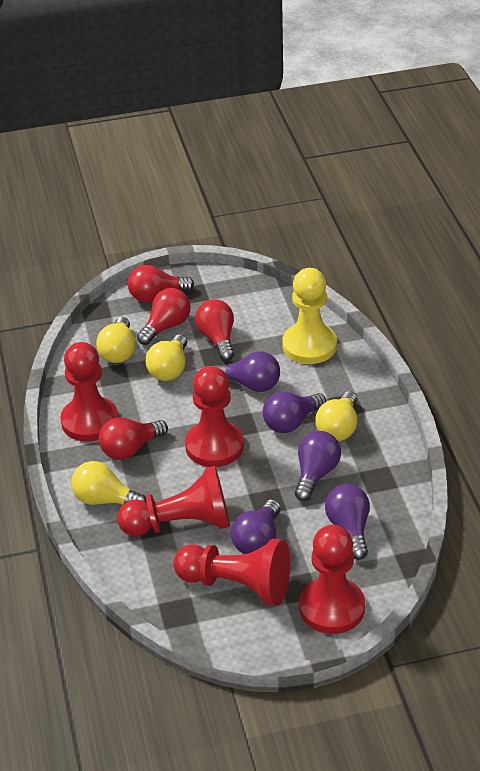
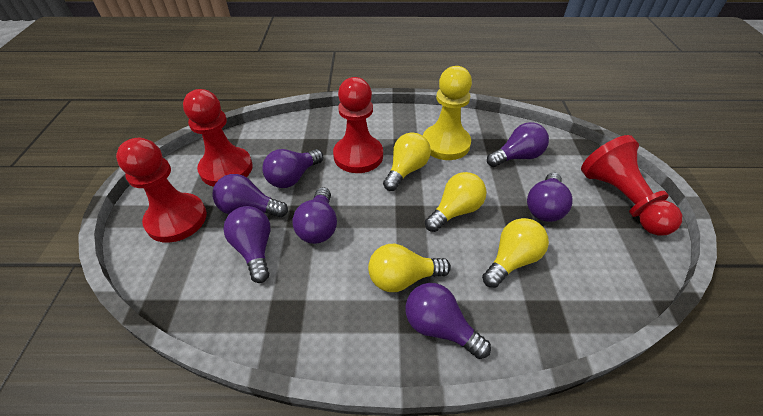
purple light bulb: 5 -> 7
red light bulb: 4 -> 0
red pawn: 5 -> 4

